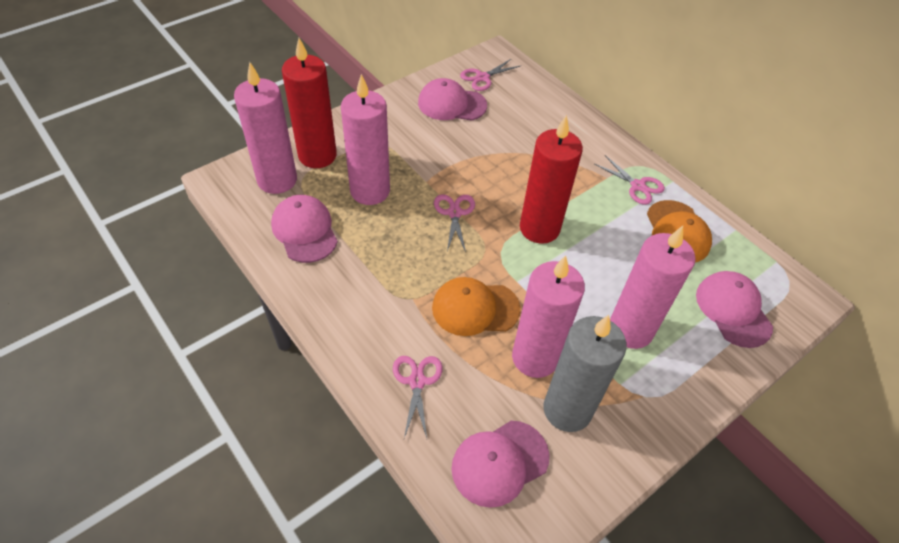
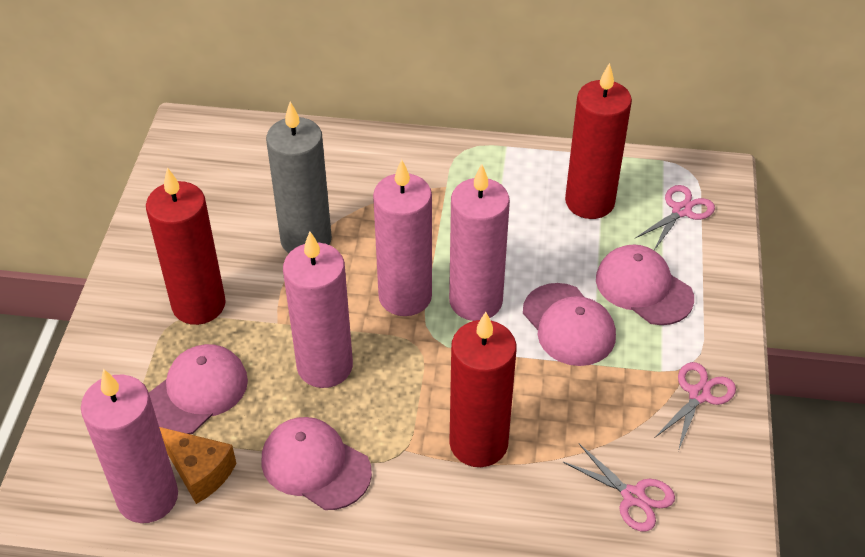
orange cap: 2 -> 0
orange cheese: 0 -> 1
pink scissors: 4 -> 3
red candle: 2 -> 3

